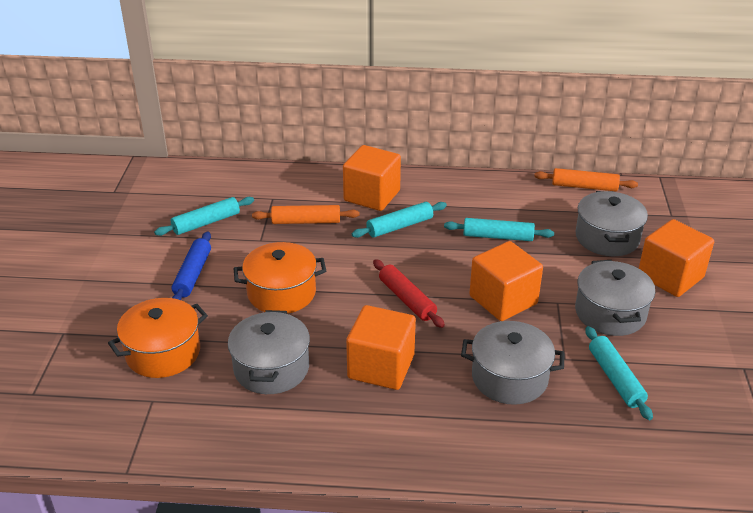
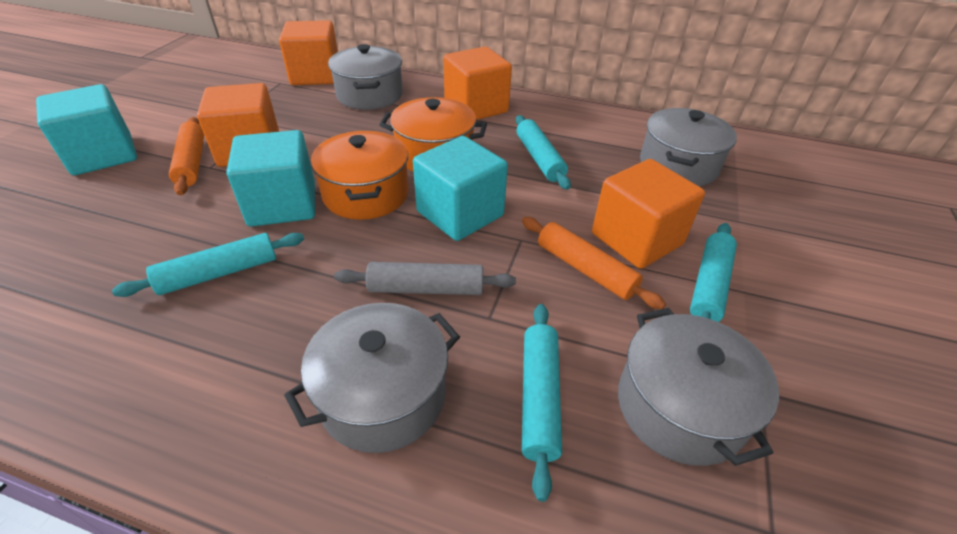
blue rolling pin: 1 -> 0
grey rolling pin: 0 -> 1
red rolling pin: 1 -> 0
turquoise cube: 0 -> 3

